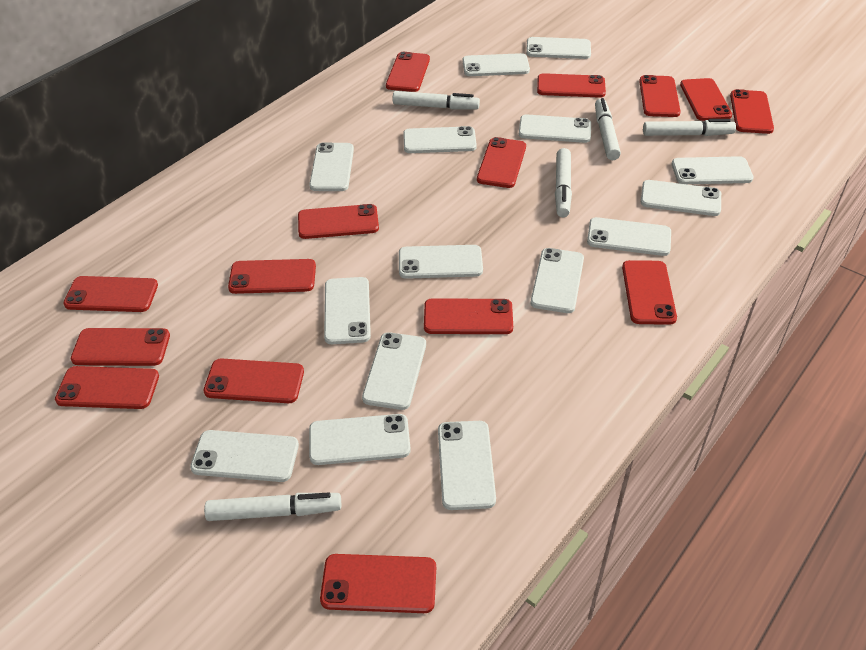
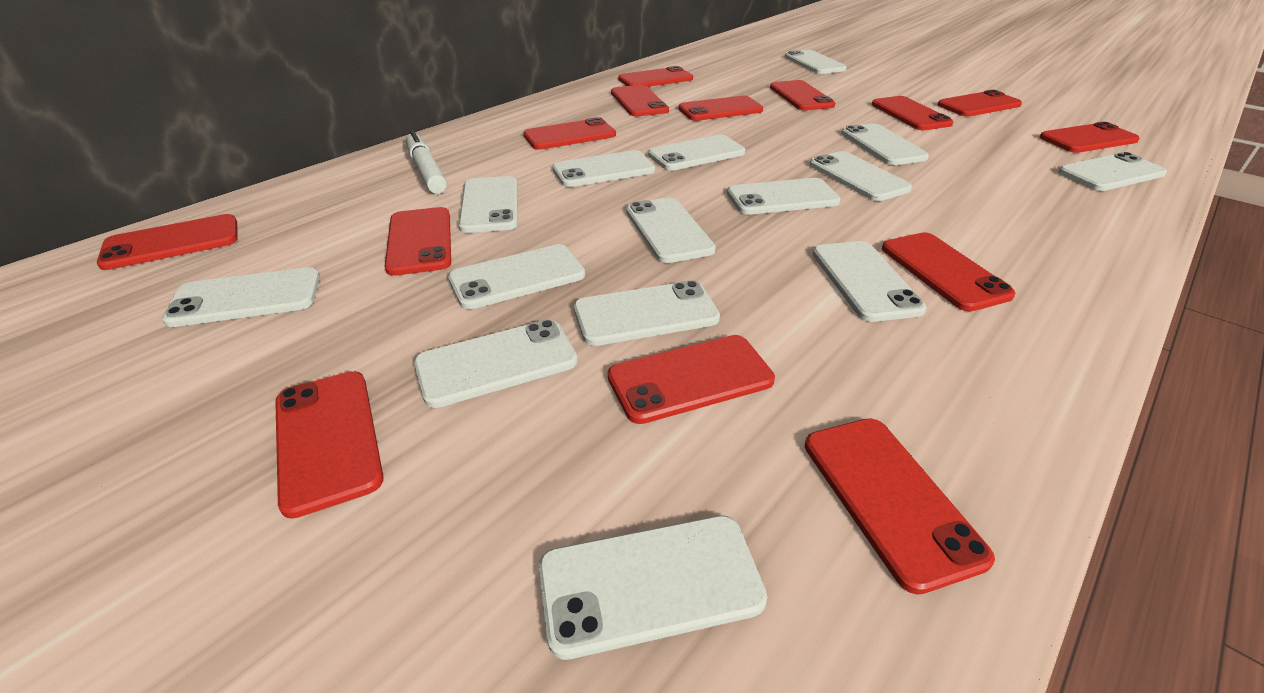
red phone: 15 -> 14
white marker: 5 -> 1

